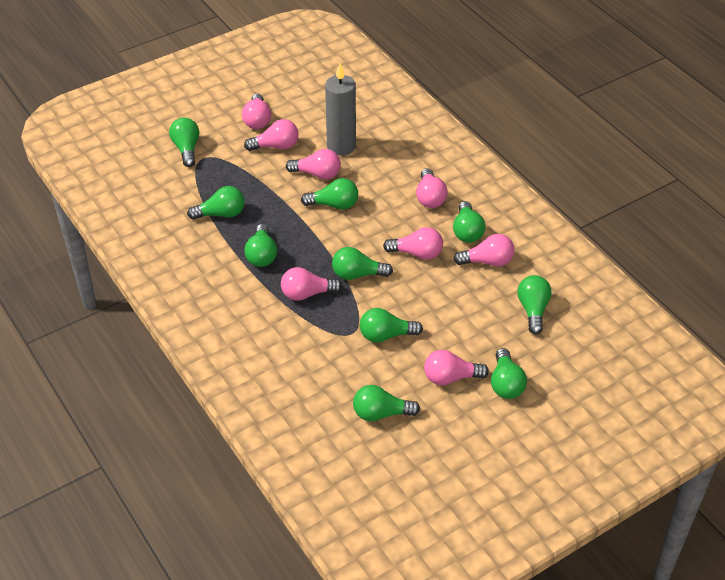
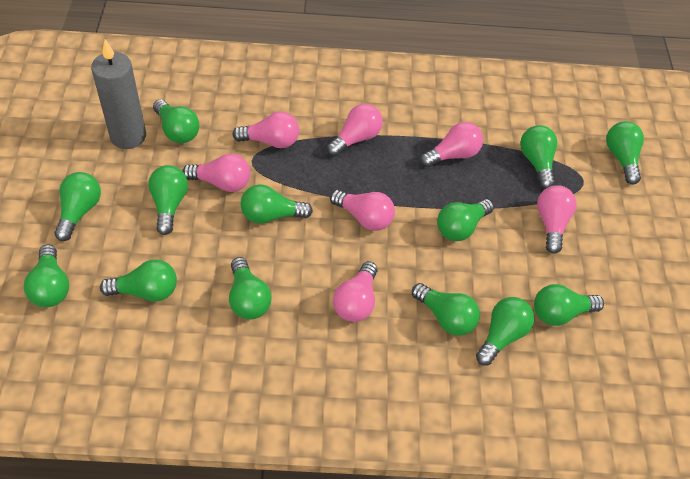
green light bulb: 10 -> 13
pink light bulb: 8 -> 7

